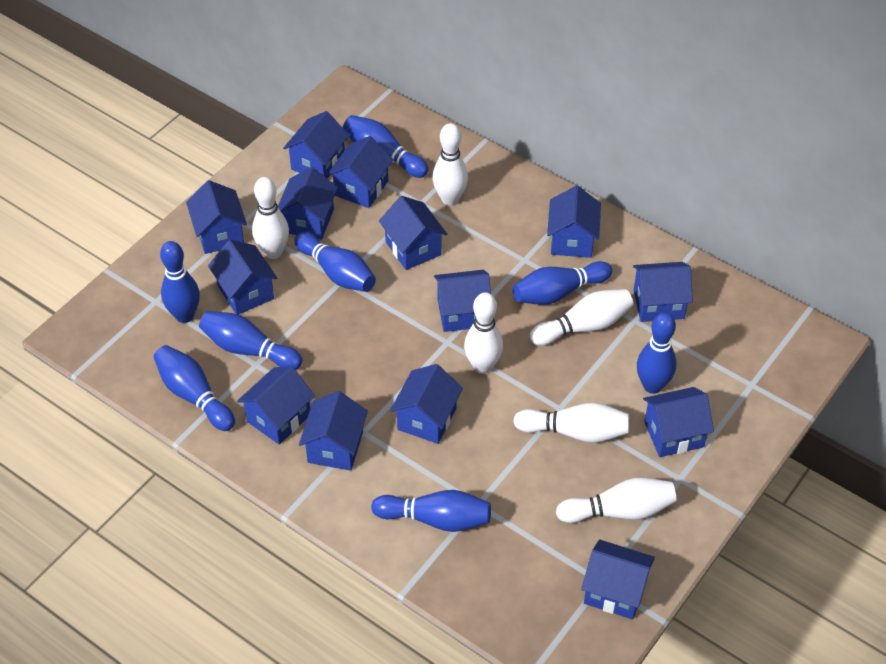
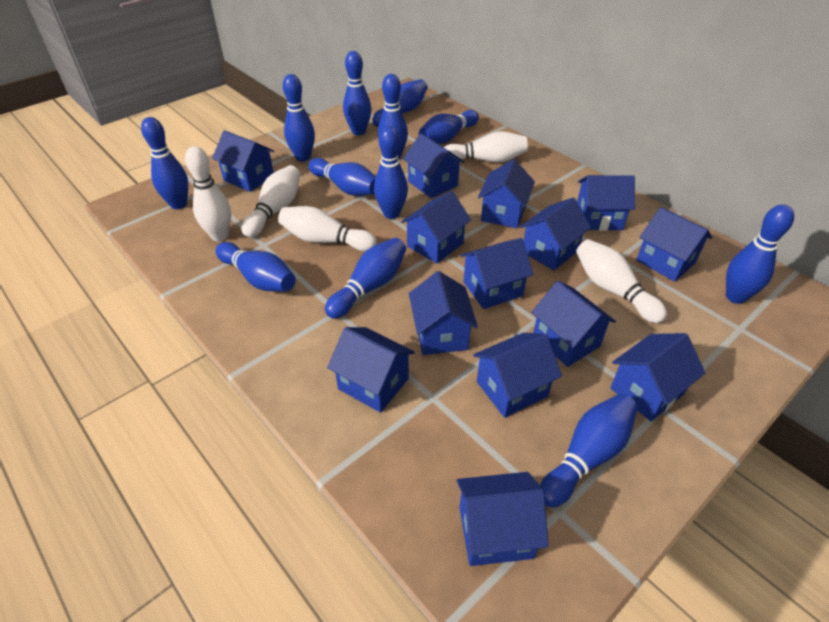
blue bowling pin: 8 -> 12
white bowling pin: 6 -> 5

